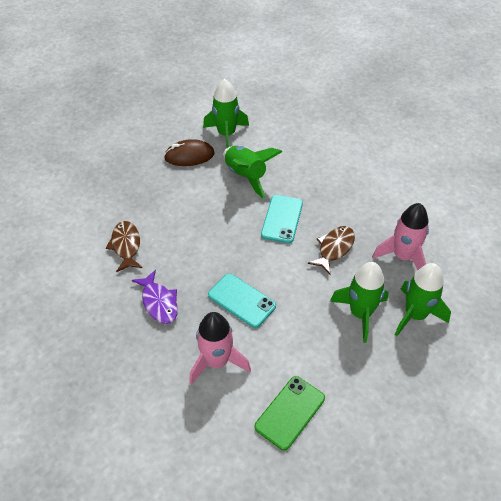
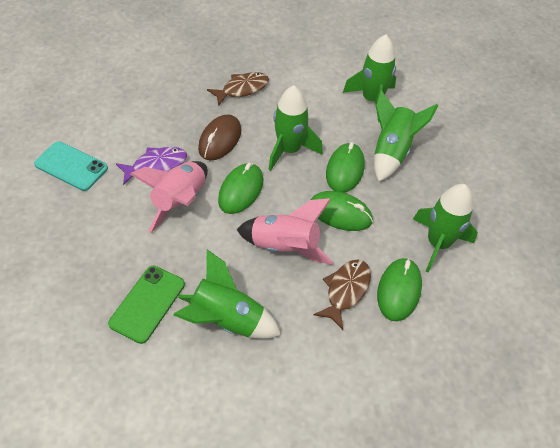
green mouse: 0 -> 4
green rocket: 4 -> 5
turquoise phone: 2 -> 1

